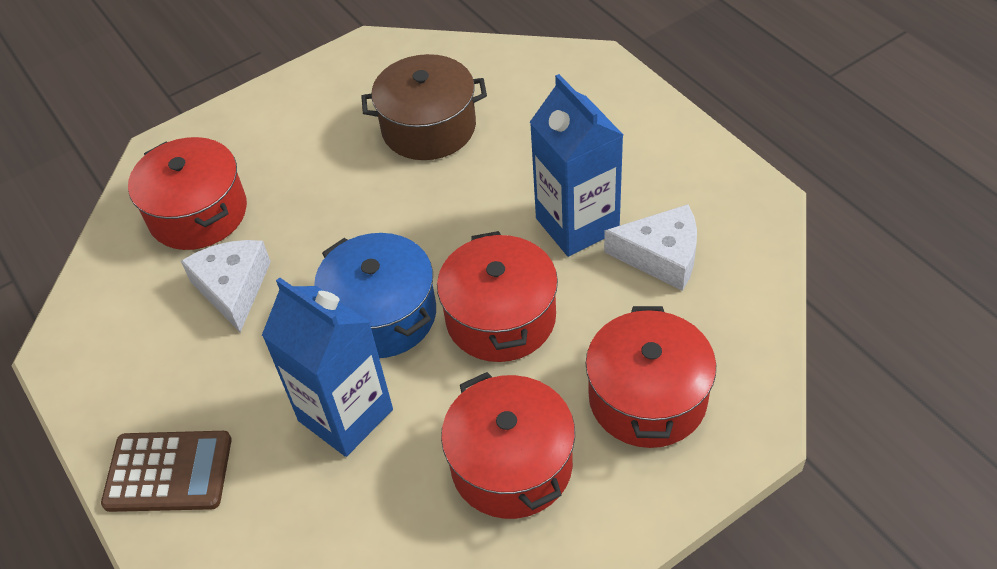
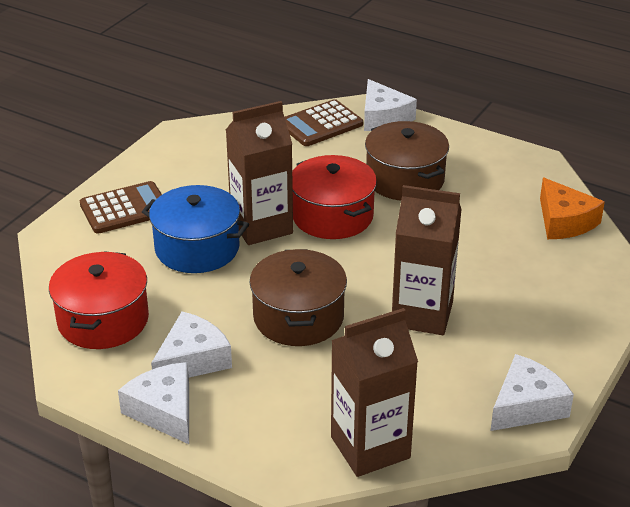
blue carton: 2 -> 0
brown calculator: 1 -> 2
brown carton: 0 -> 3
brown pot: 1 -> 2
orange cheese: 0 -> 1
red pot: 4 -> 2
white cheese: 2 -> 4

